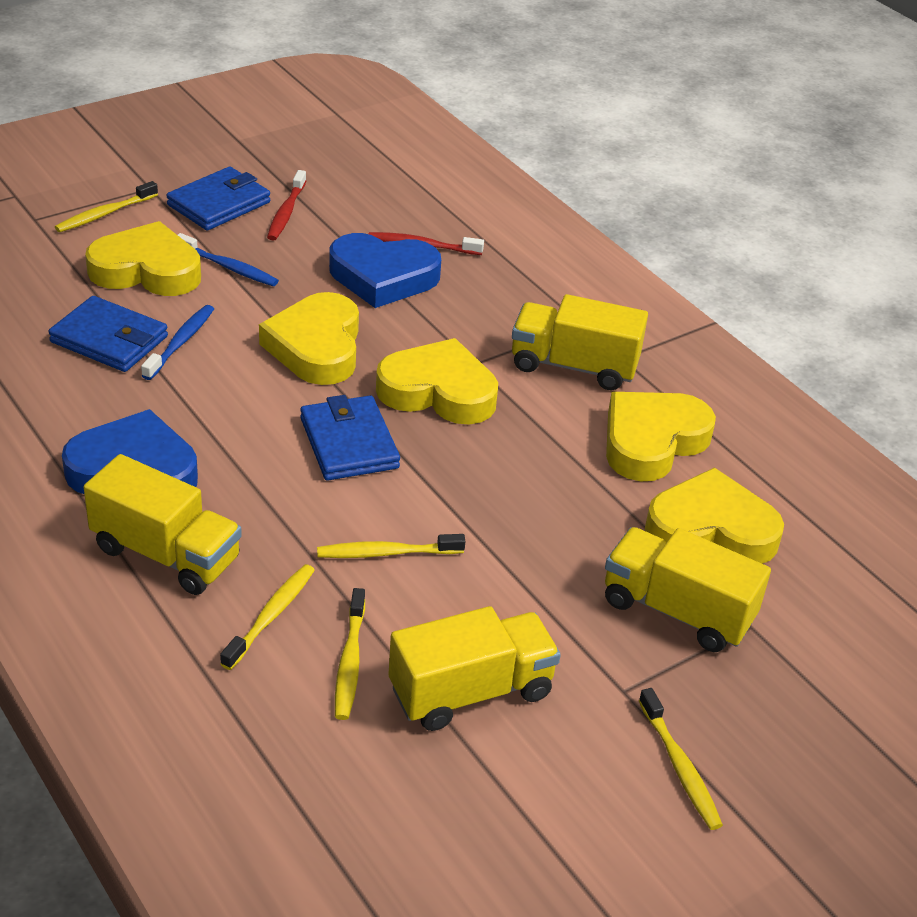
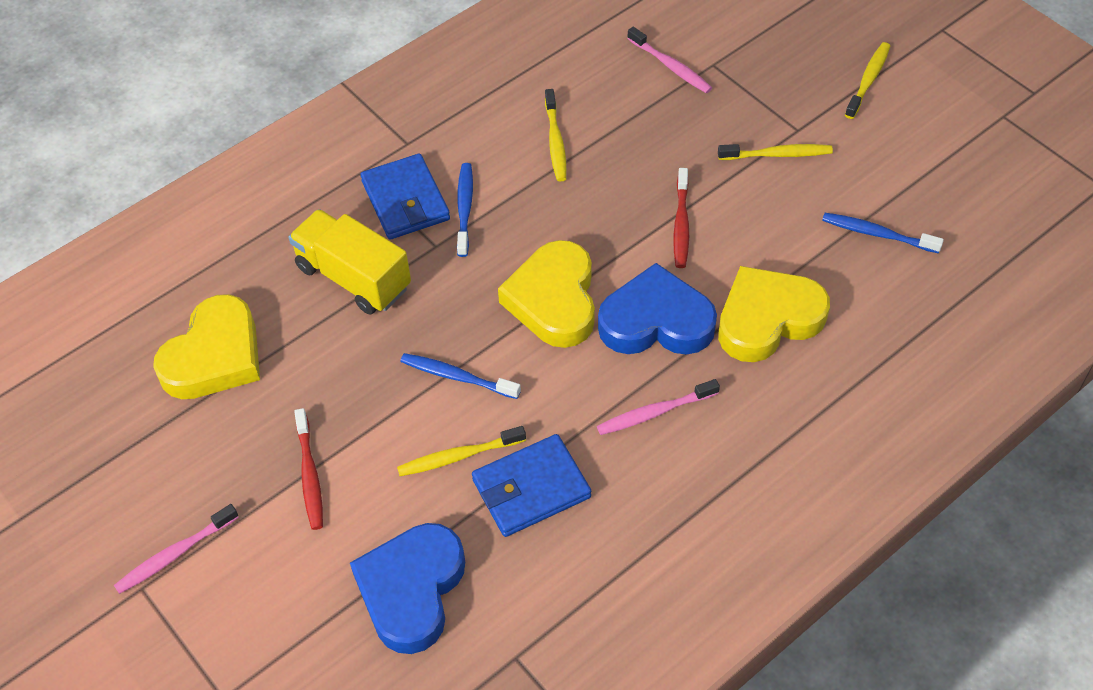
blue toothbrush: 2 -> 3
blue wallet: 3 -> 2
pink toothbrush: 0 -> 3
yellow heart: 5 -> 3
yellow toothbrush: 5 -> 4
yellow truck: 4 -> 1

